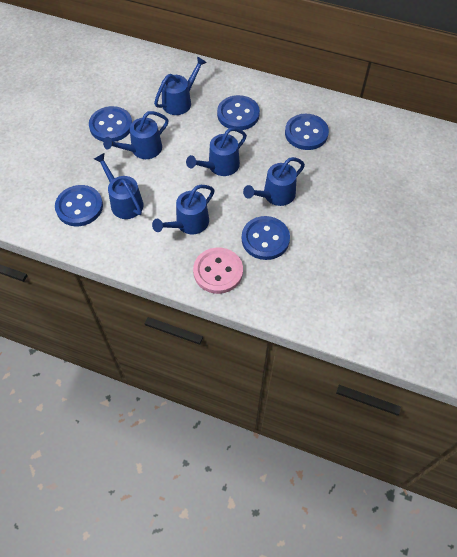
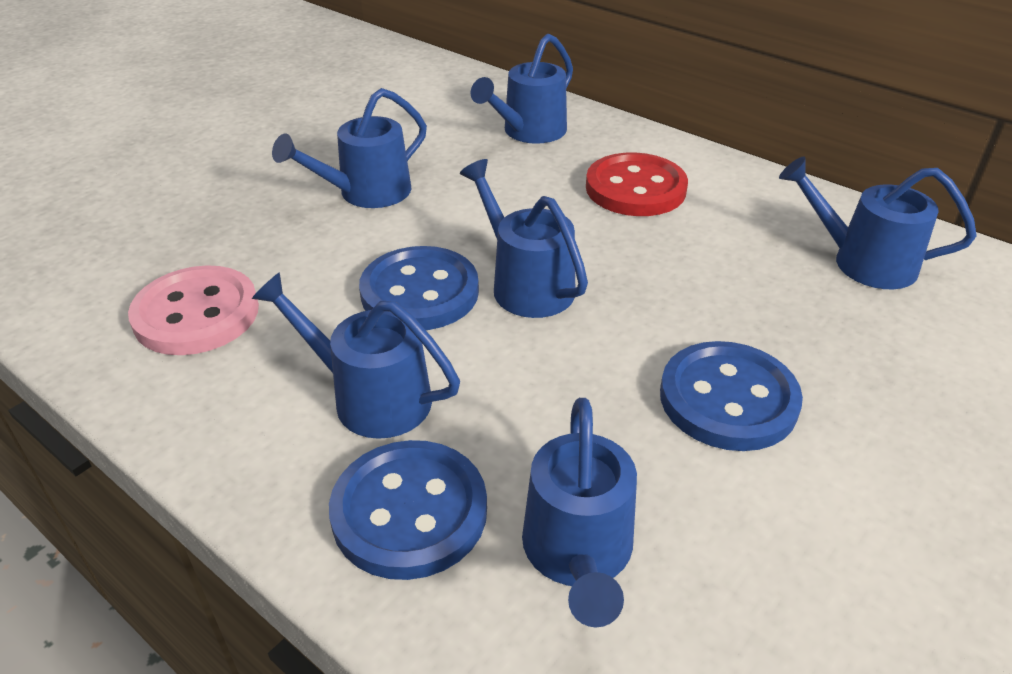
blue button: 5 -> 3
red button: 0 -> 1

